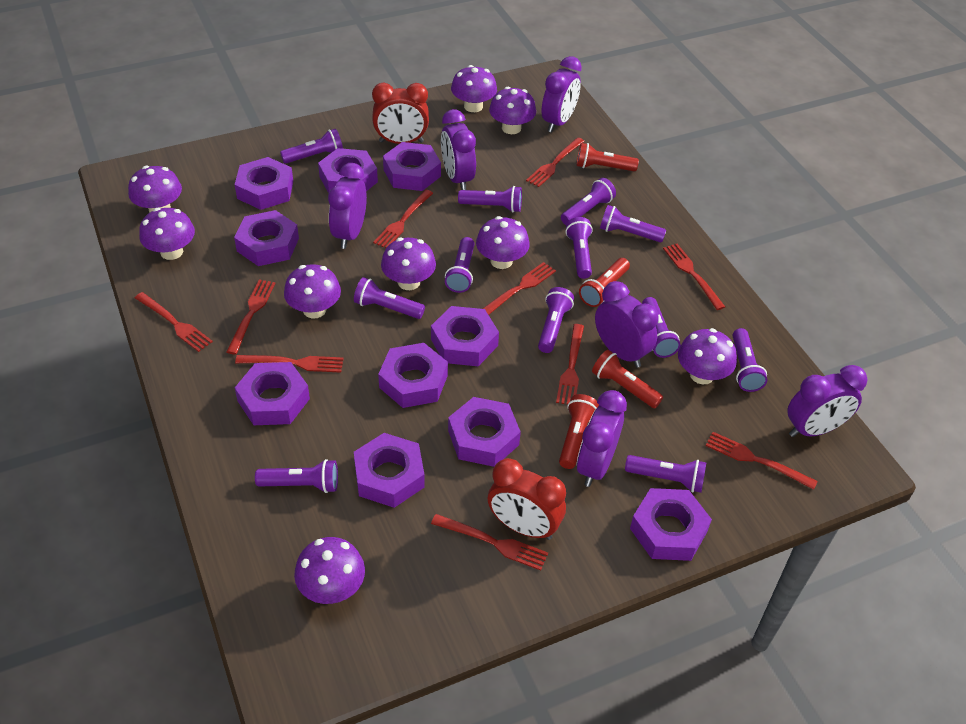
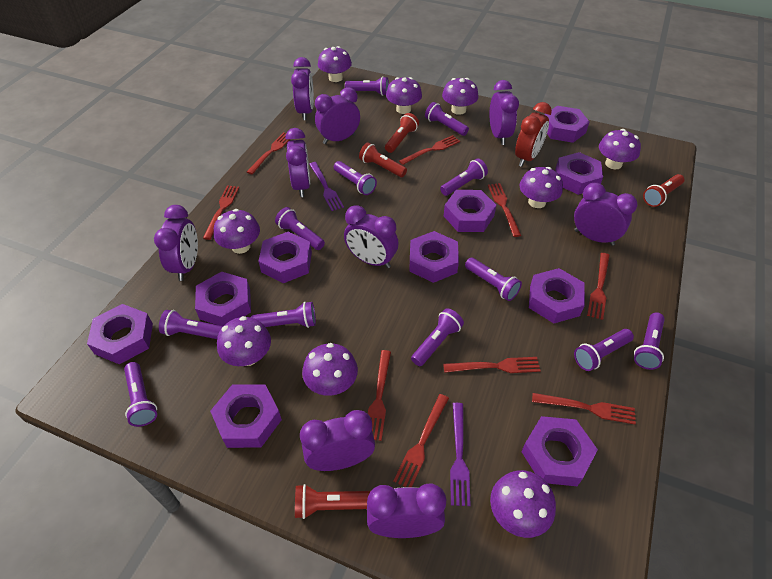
purple clock: 6 -> 9
purple fork: 0 -> 2
red clock: 2 -> 1
red fork: 10 -> 9

